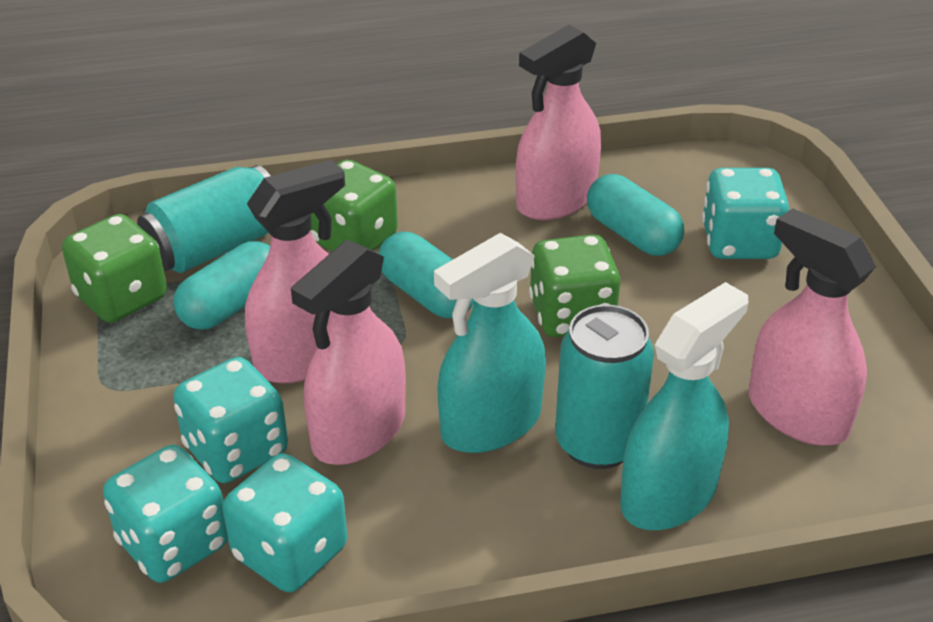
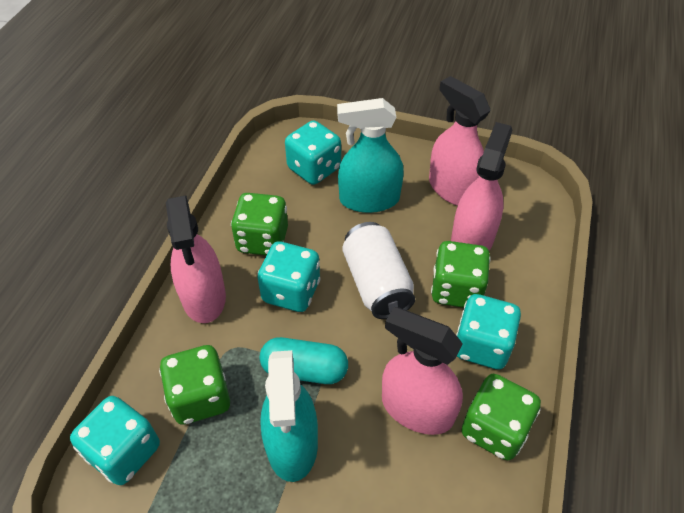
green dice: 3 -> 4
turquoise can: 2 -> 0
turquoise capsule: 3 -> 1
white can: 0 -> 1

